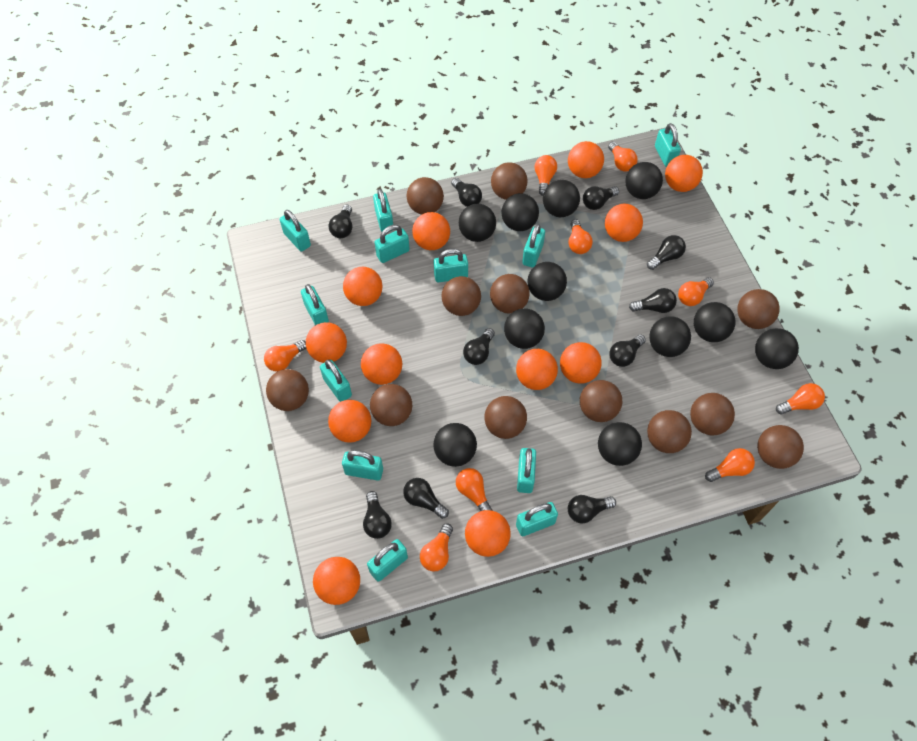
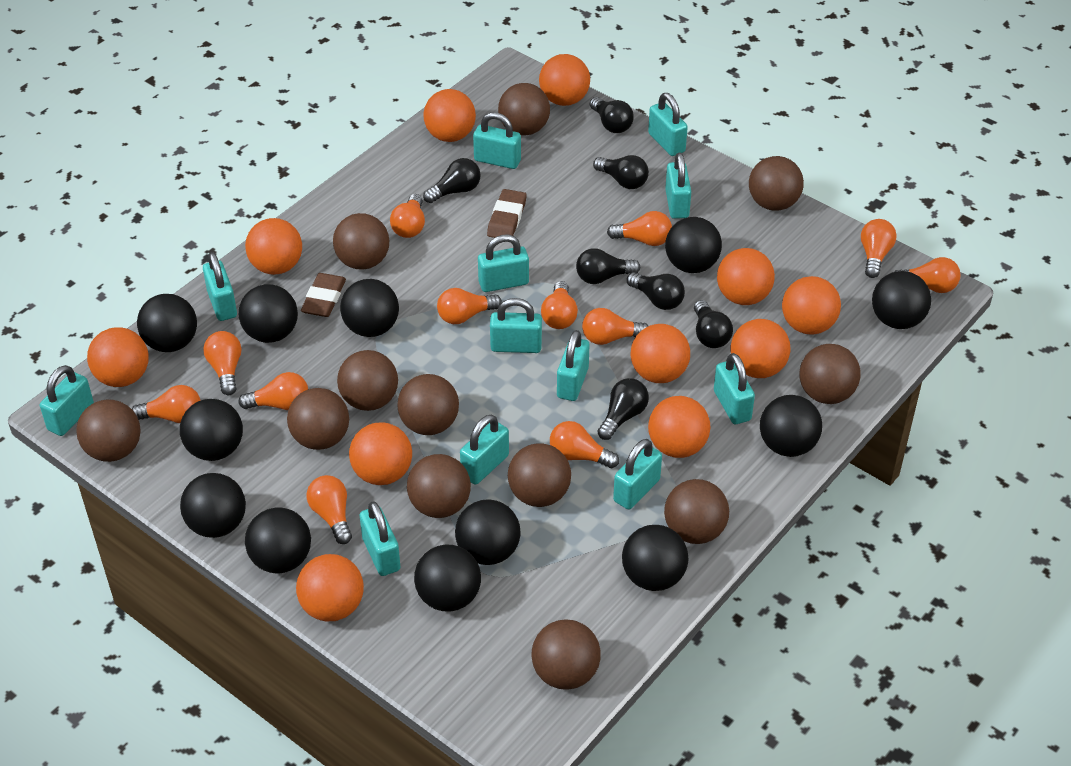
black ball: 11 -> 12
black light bulb: 10 -> 7
brown eraser: 0 -> 2
orange ball: 12 -> 11
orange light bulb: 9 -> 12

